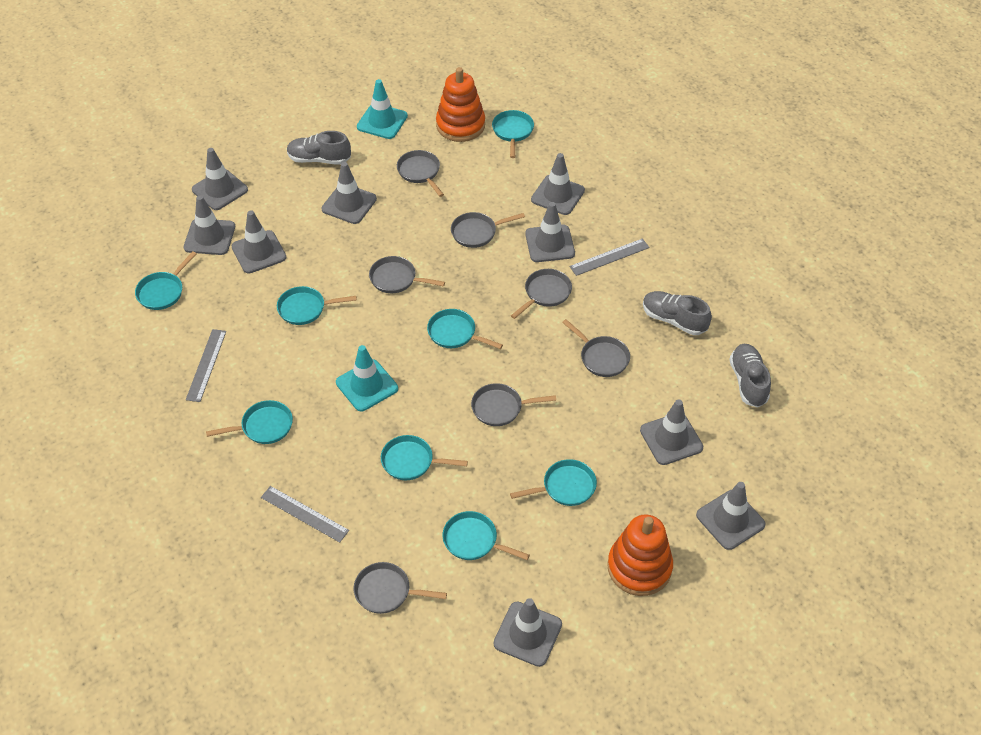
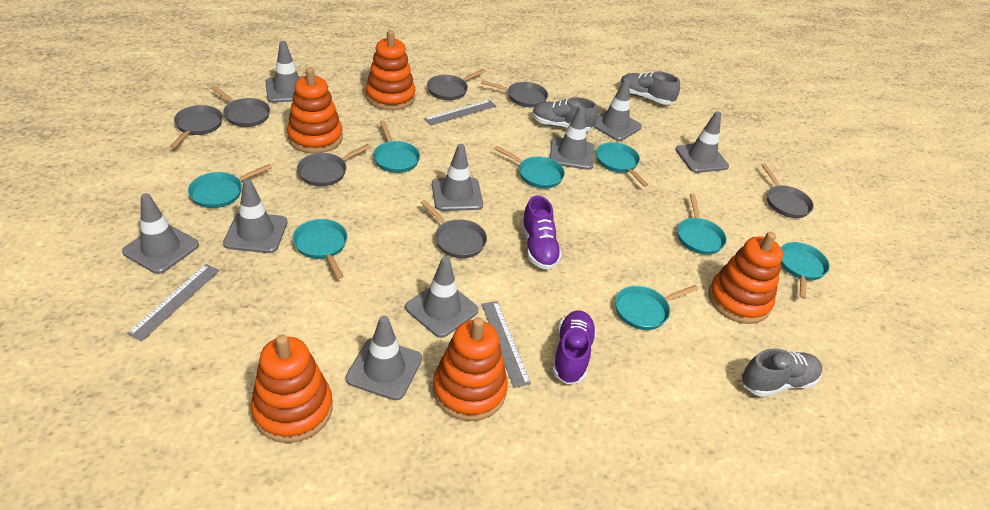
orange stacking toy: 2 -> 5
purple shoe: 0 -> 2
turquoise traffic cone: 2 -> 0

